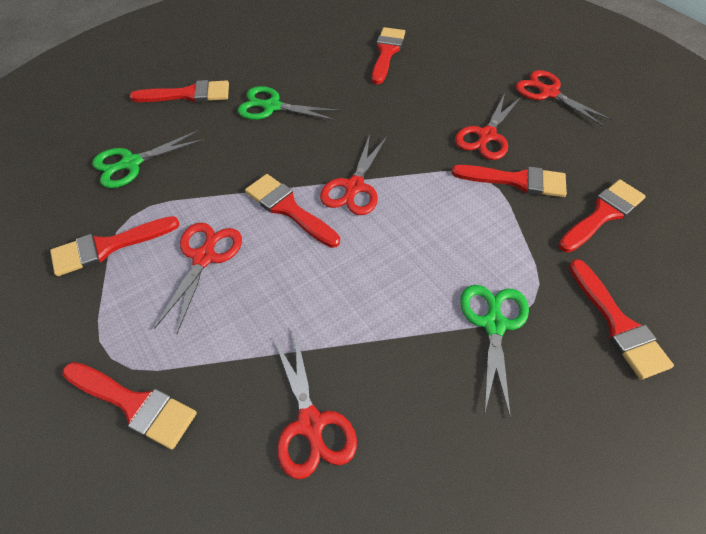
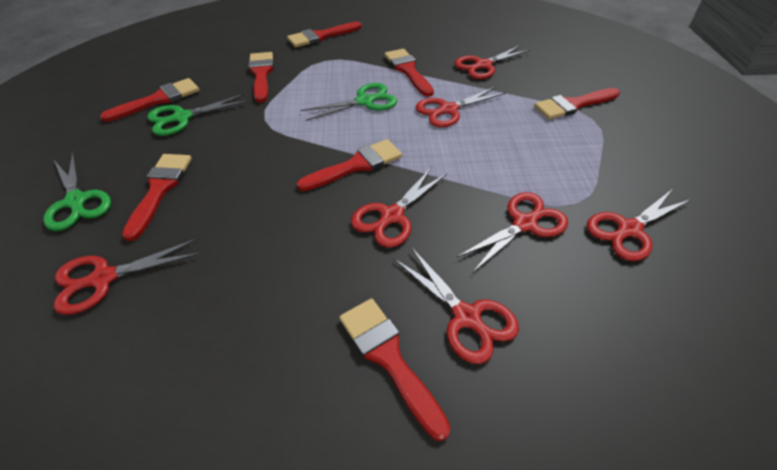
red scissors: 5 -> 7

